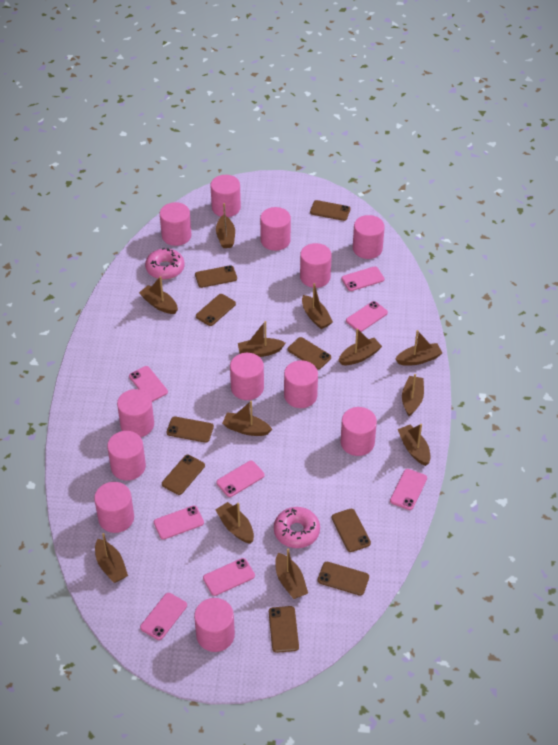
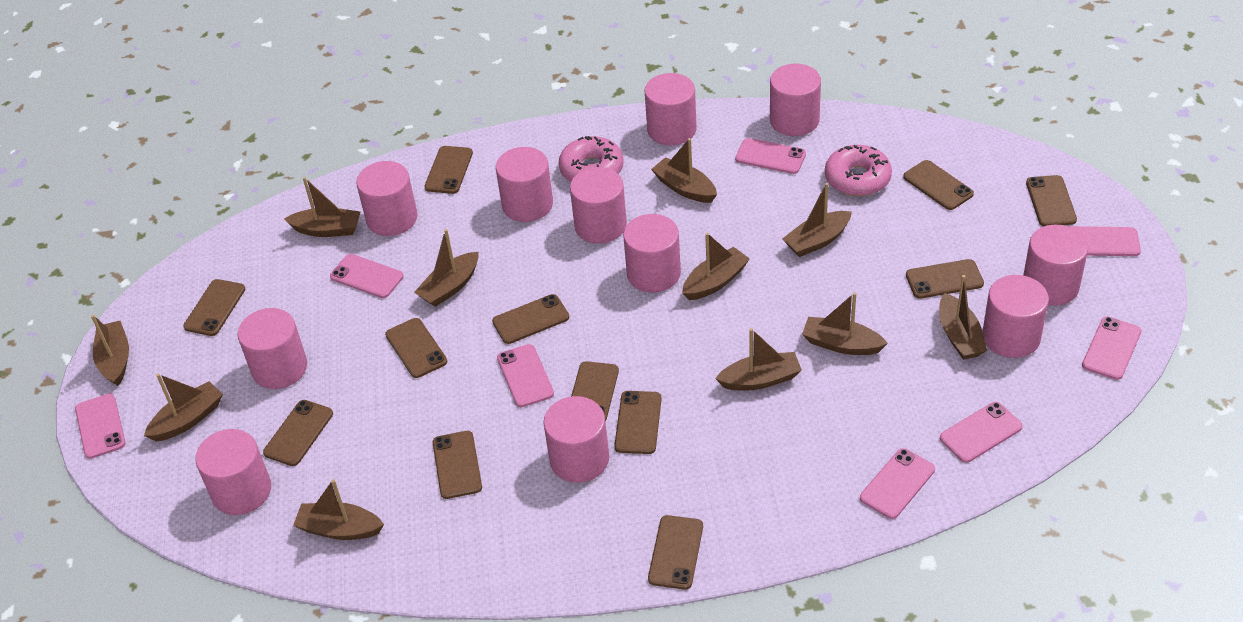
brown boat: 12 -> 11
brown phone: 9 -> 12
pink cylinder: 12 -> 11

